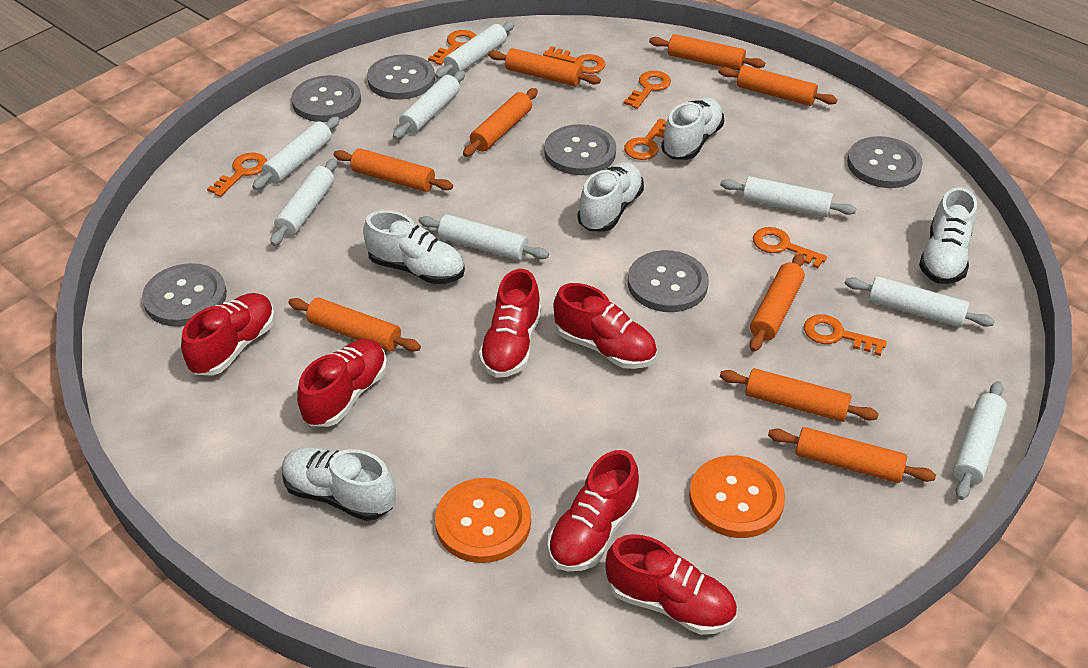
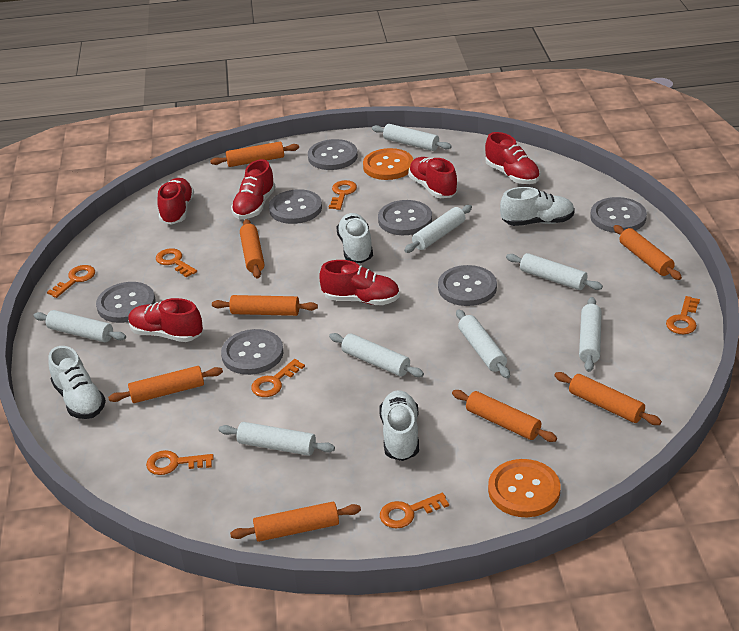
grey button: 6 -> 7
orange rolling pin: 9 -> 8
white shoe: 5 -> 4

